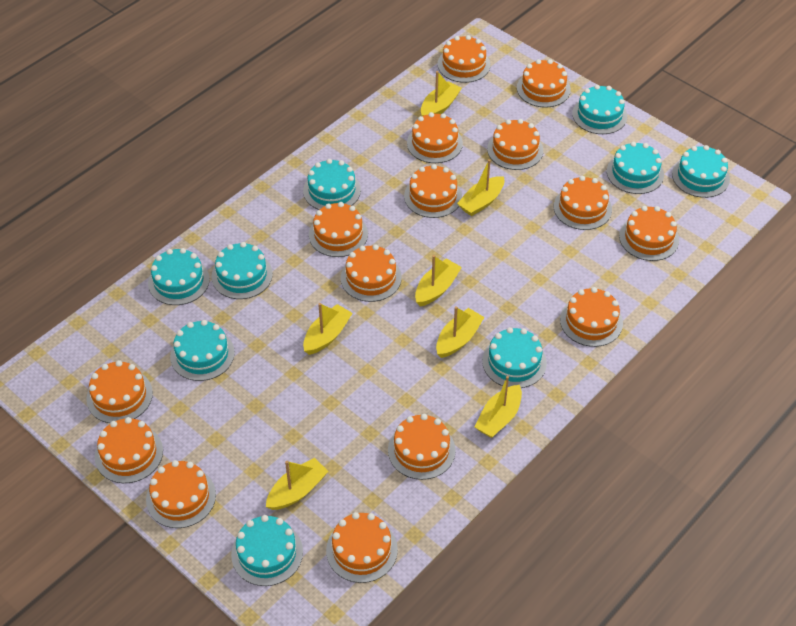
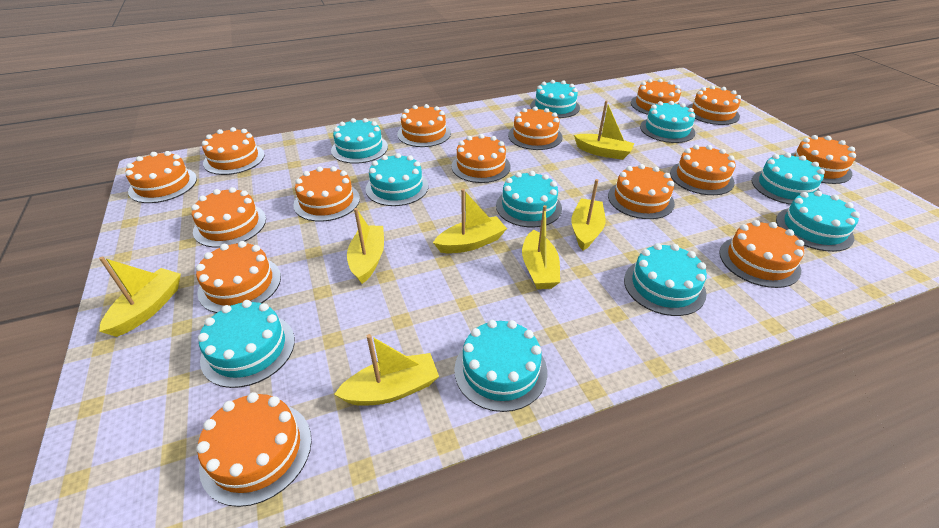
turquoise cake: 9 -> 10

